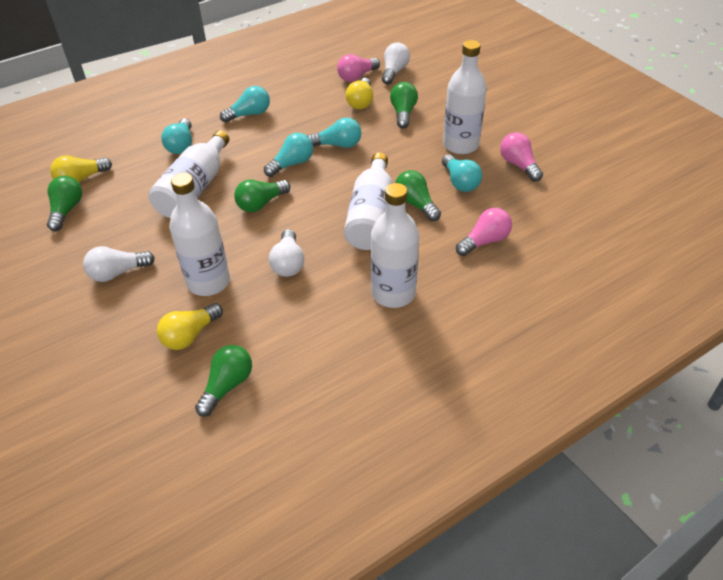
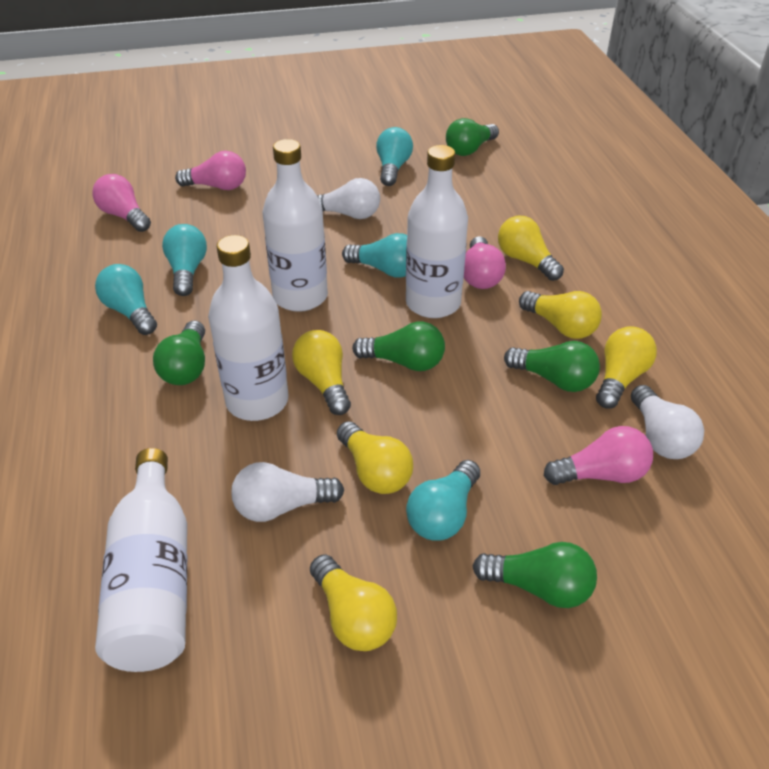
pink light bulb: 3 -> 4
white bottle: 5 -> 4
yellow light bulb: 3 -> 6

